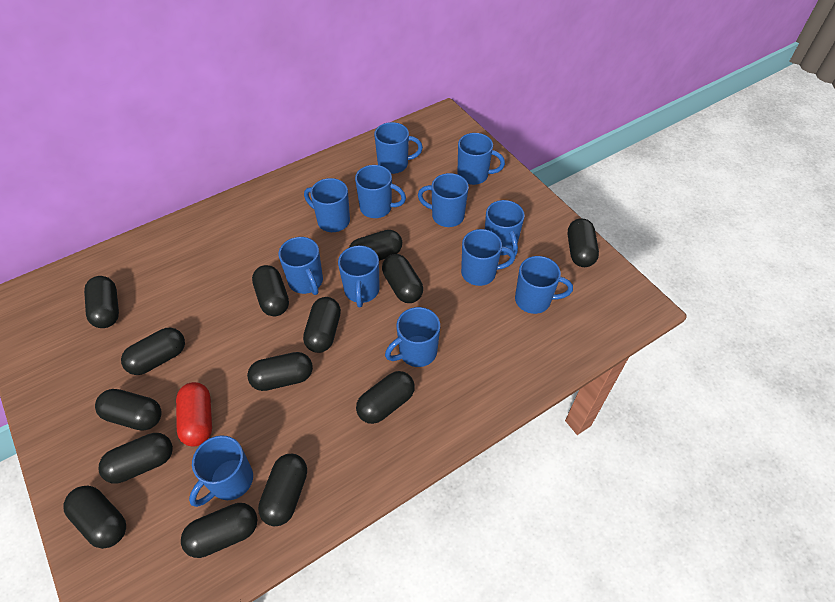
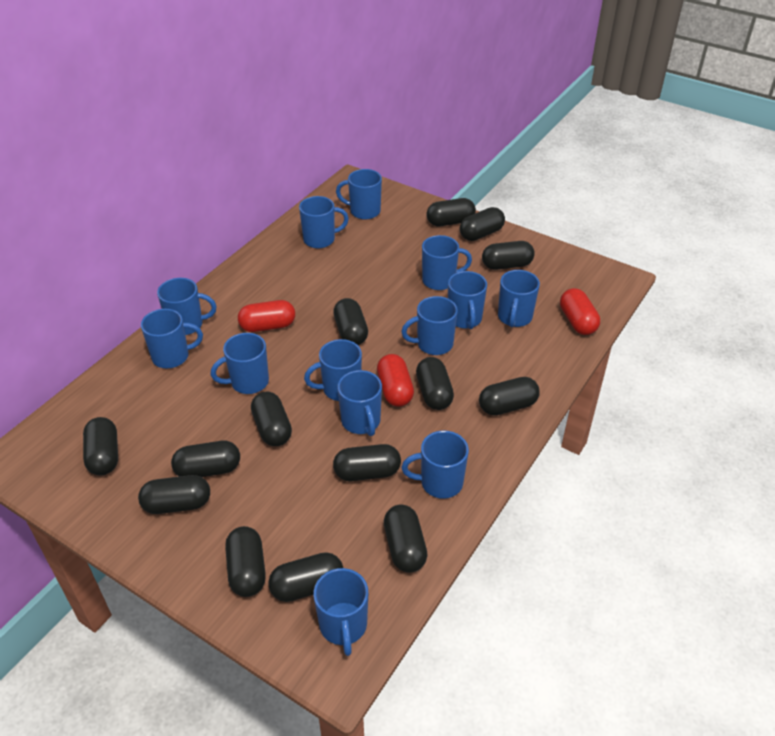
blue mug: 12 -> 13
red capsule: 1 -> 3

